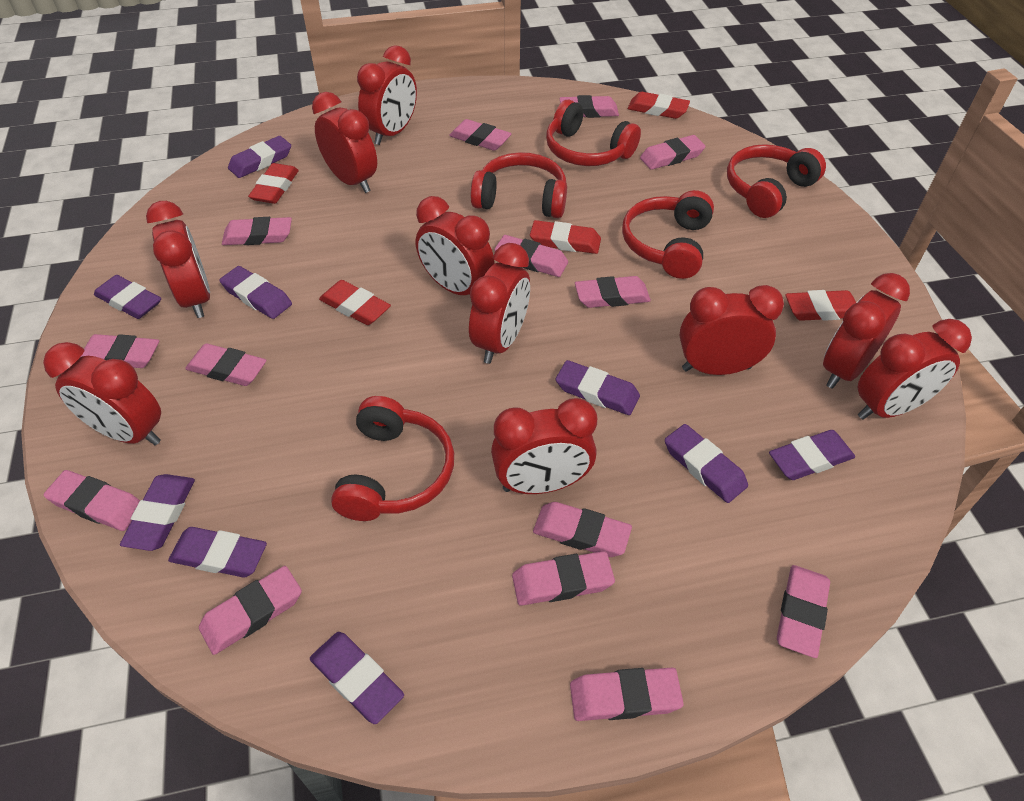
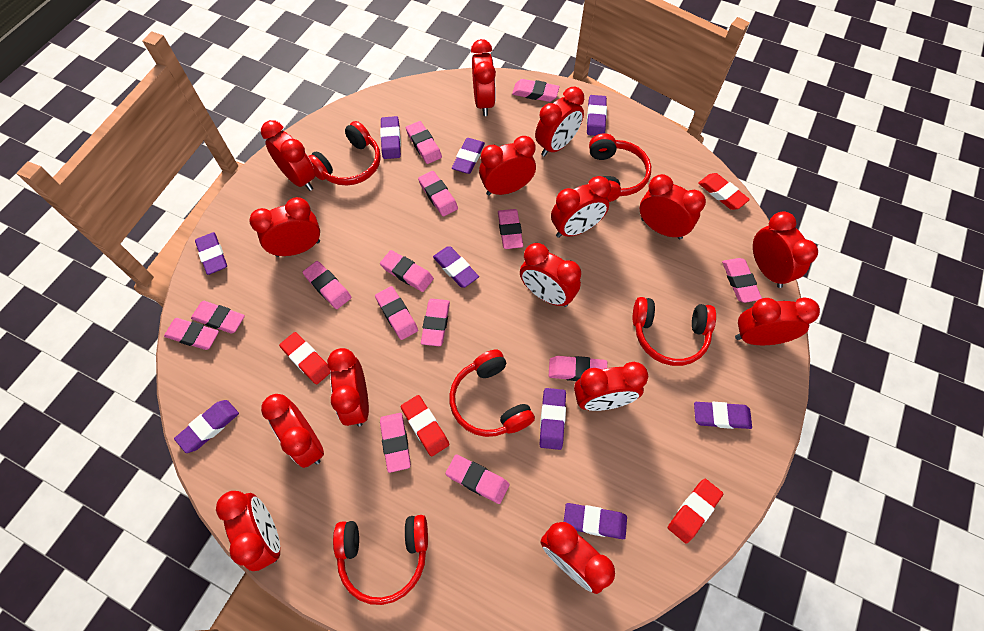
red clock: 10 -> 15
red eraser: 5 -> 4

